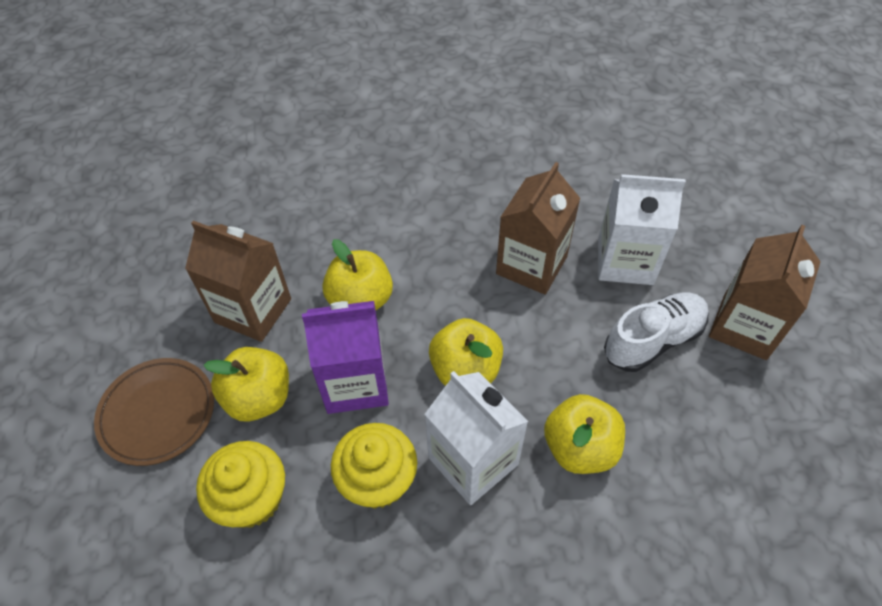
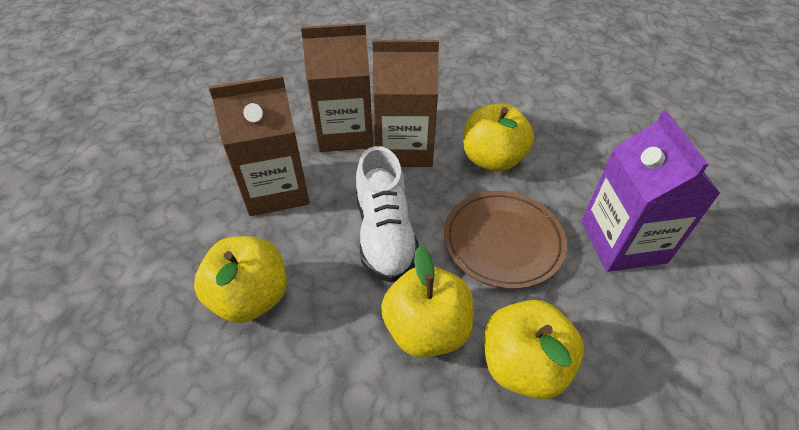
white carton: 2 -> 0
yellow cupcake: 2 -> 0

